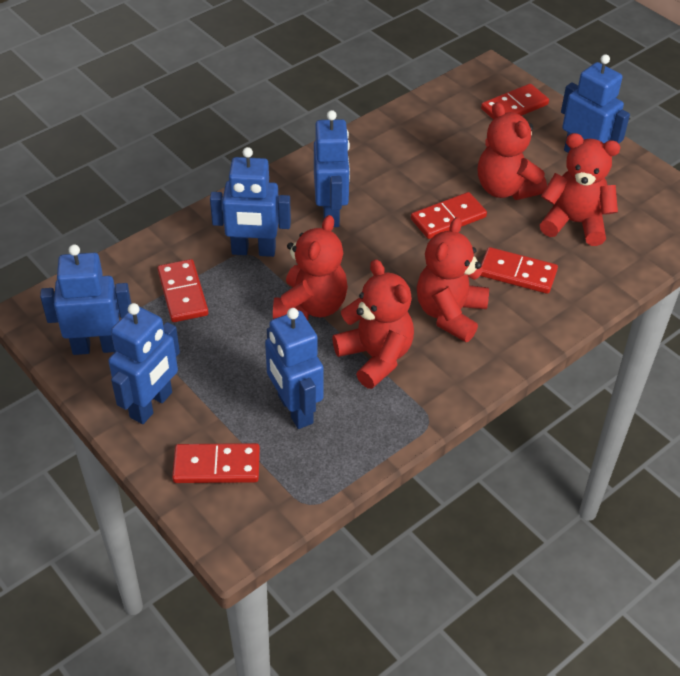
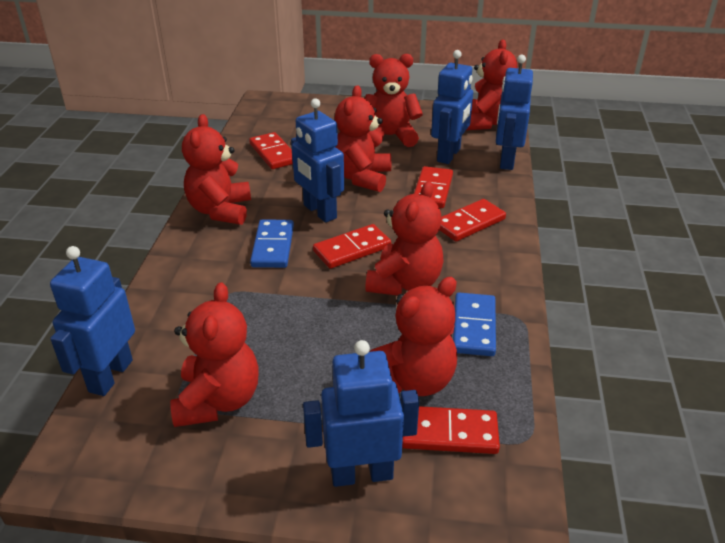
blue domino: 0 -> 2
blue robot: 6 -> 5
red teddy bear: 5 -> 7

